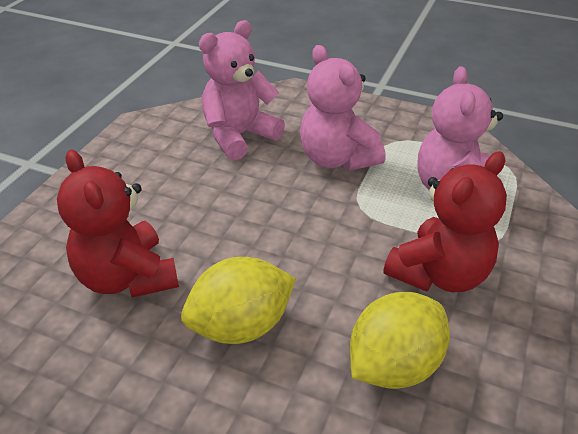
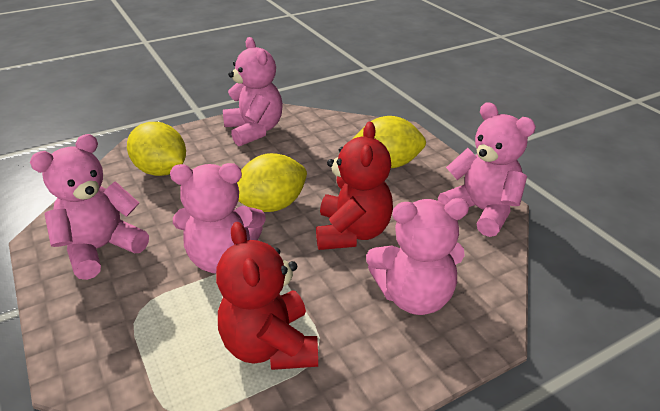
pink teddy bear: 3 -> 5
yellow lemon: 2 -> 3

